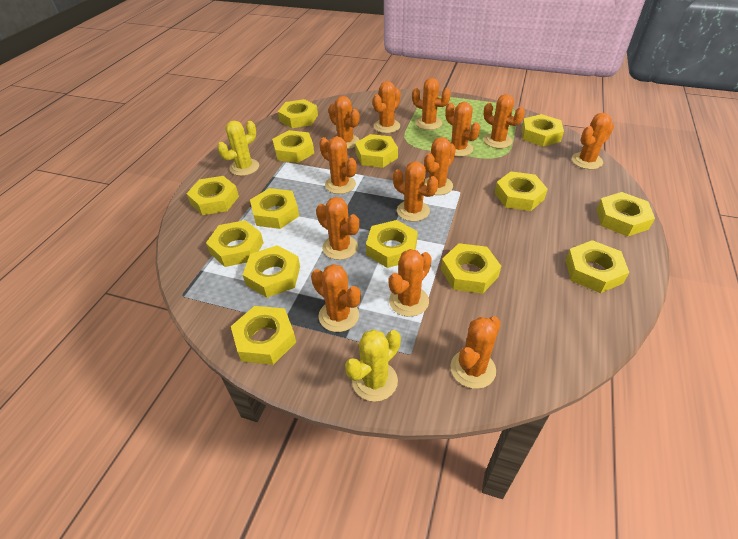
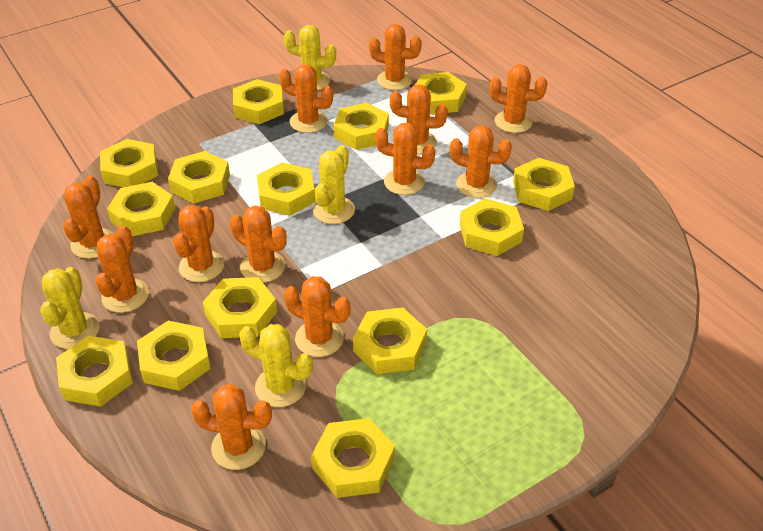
orange cactus: 13 -> 12
yellow cactus: 2 -> 4

